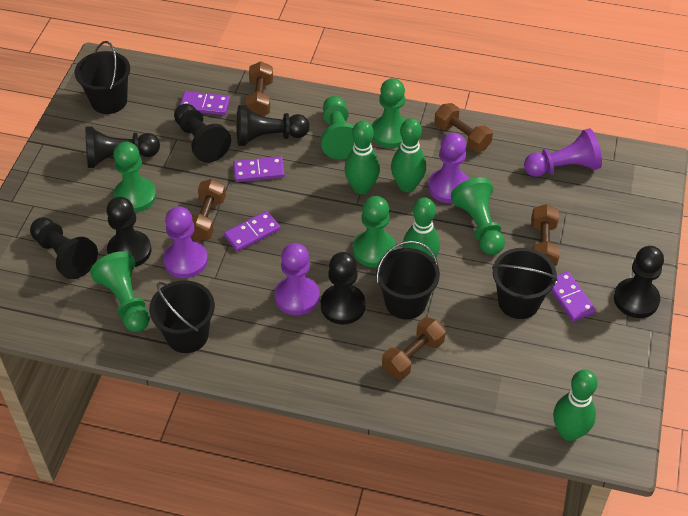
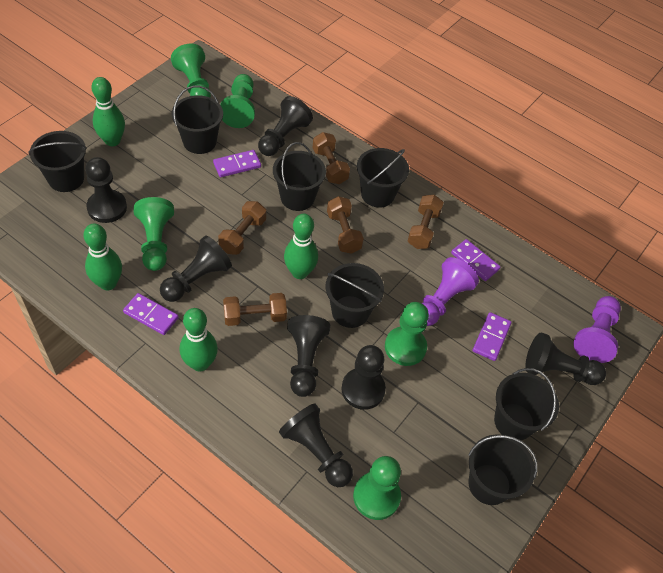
black bucket: 4 -> 7
green pawn: 6 -> 5
purple pawn: 4 -> 2

